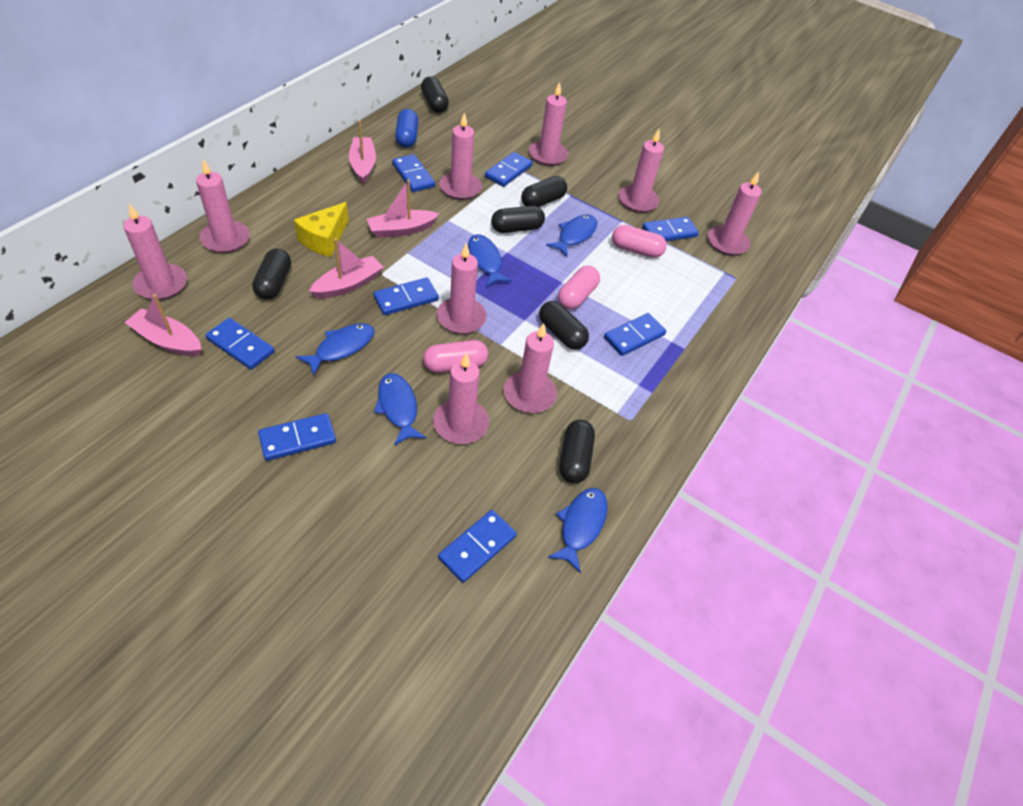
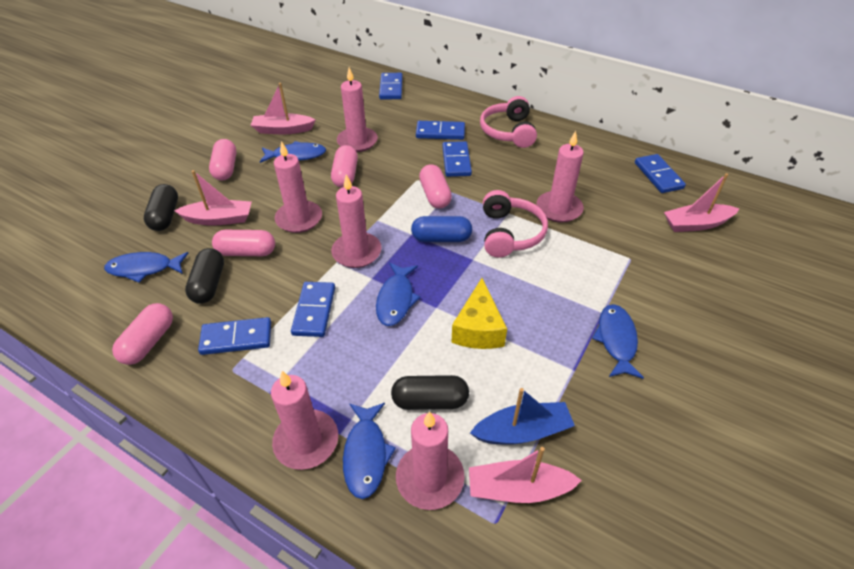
black capsule: 6 -> 3
blue boat: 0 -> 1
blue domino: 8 -> 6
pink candle: 9 -> 6
pink capsule: 3 -> 5
pink headphones: 0 -> 2

